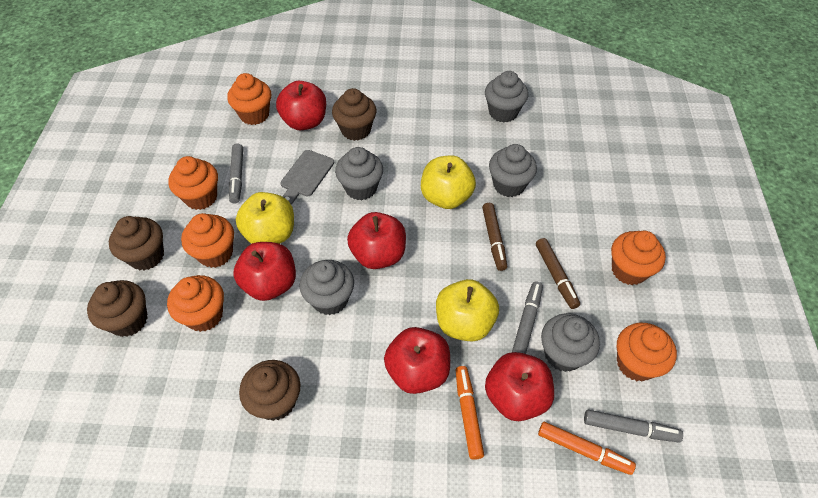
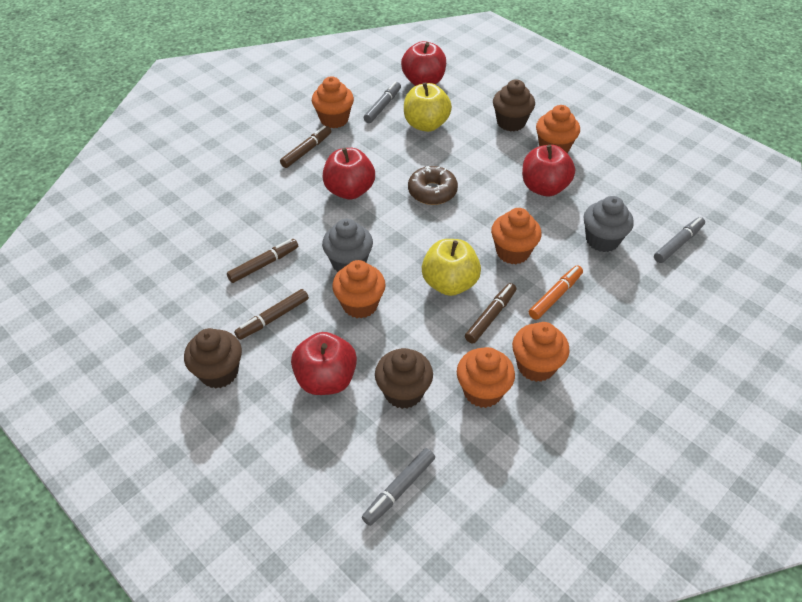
brown cupcake: 4 -> 3
brown donut: 0 -> 1
brown marker: 2 -> 4
grey cupcake: 5 -> 2
grey cutting board: 1 -> 0
orange marker: 2 -> 1
red apple: 5 -> 4
yellow apple: 3 -> 2

